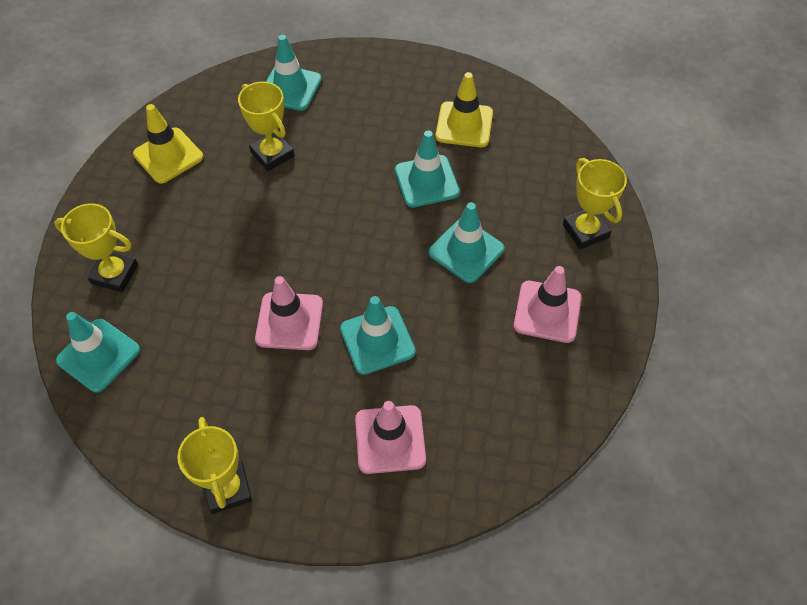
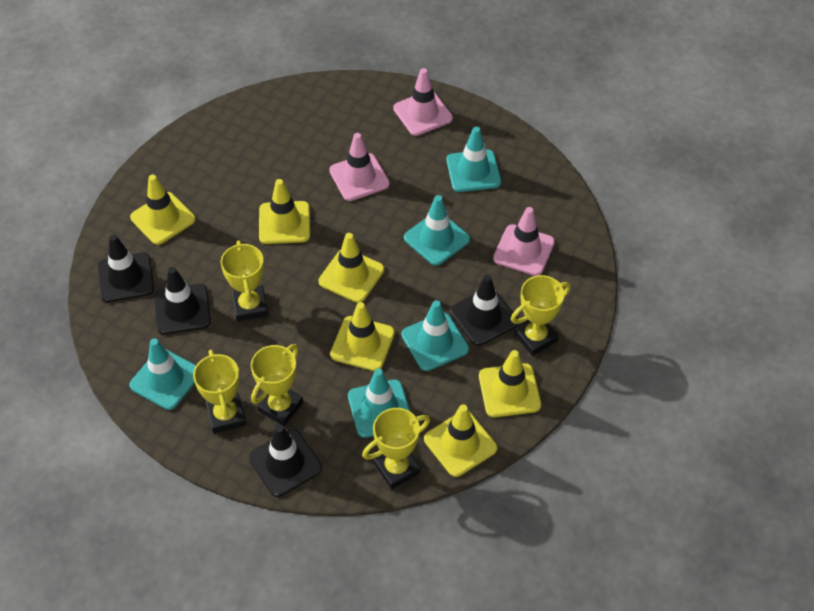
black traffic cone: 0 -> 4
yellow traffic cone: 2 -> 6
yellow trophy: 4 -> 5

